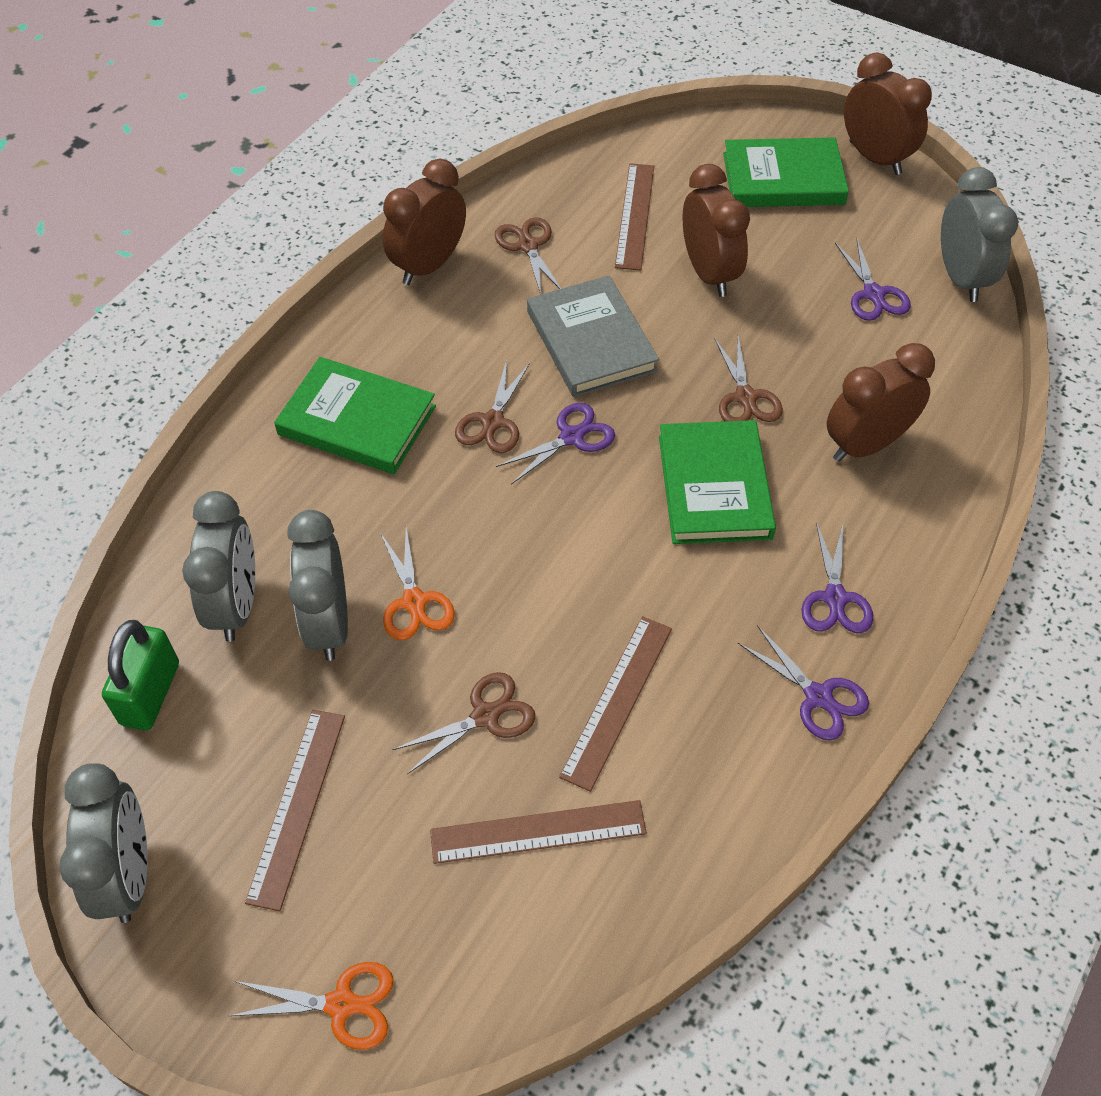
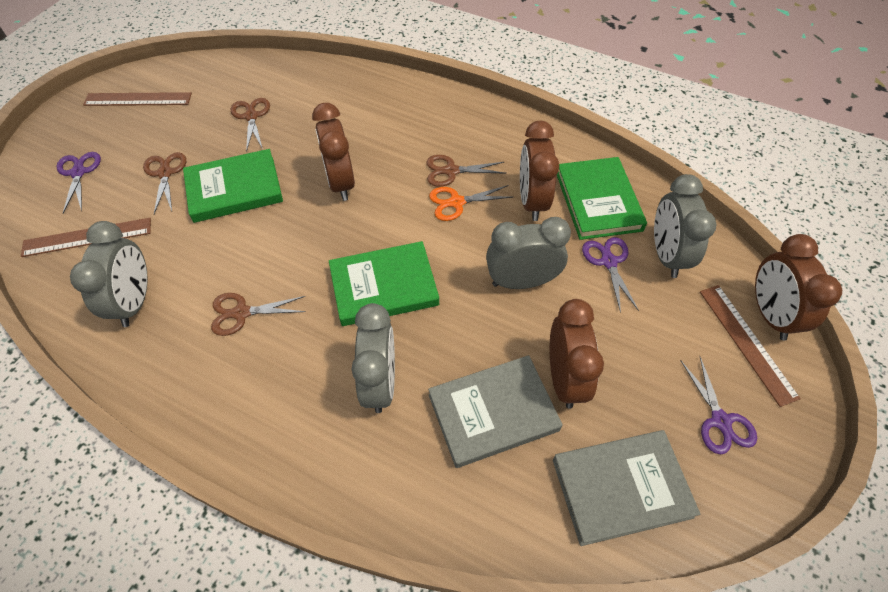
brown ruler: 4 -> 3
green padlock: 1 -> 0
grey book: 1 -> 2
orange scissors: 2 -> 1
purple scissors: 4 -> 3

